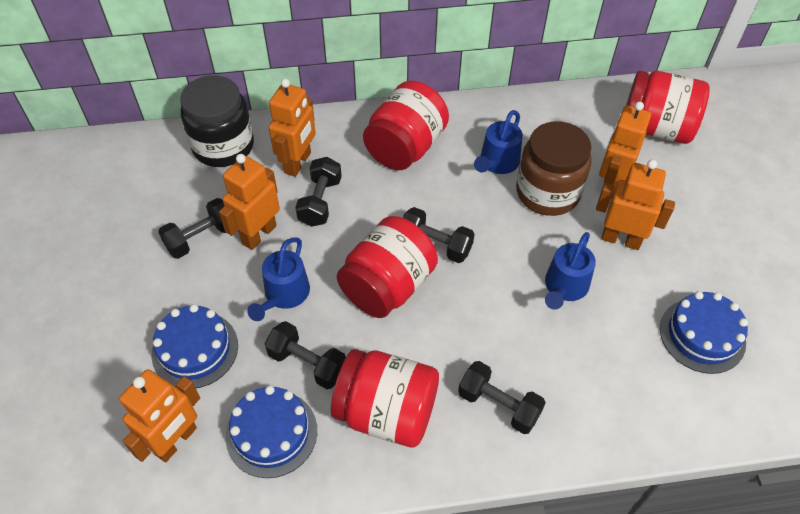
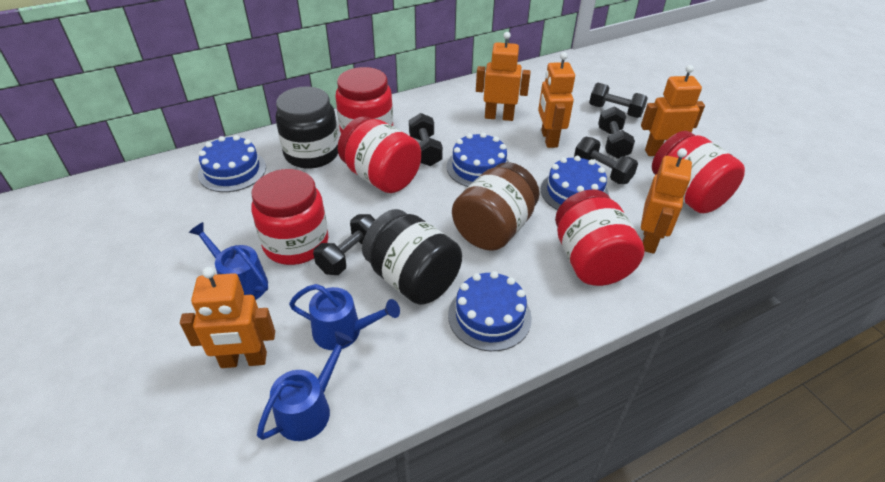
black jar: 1 -> 2
blue cake: 3 -> 4
red jar: 4 -> 5

